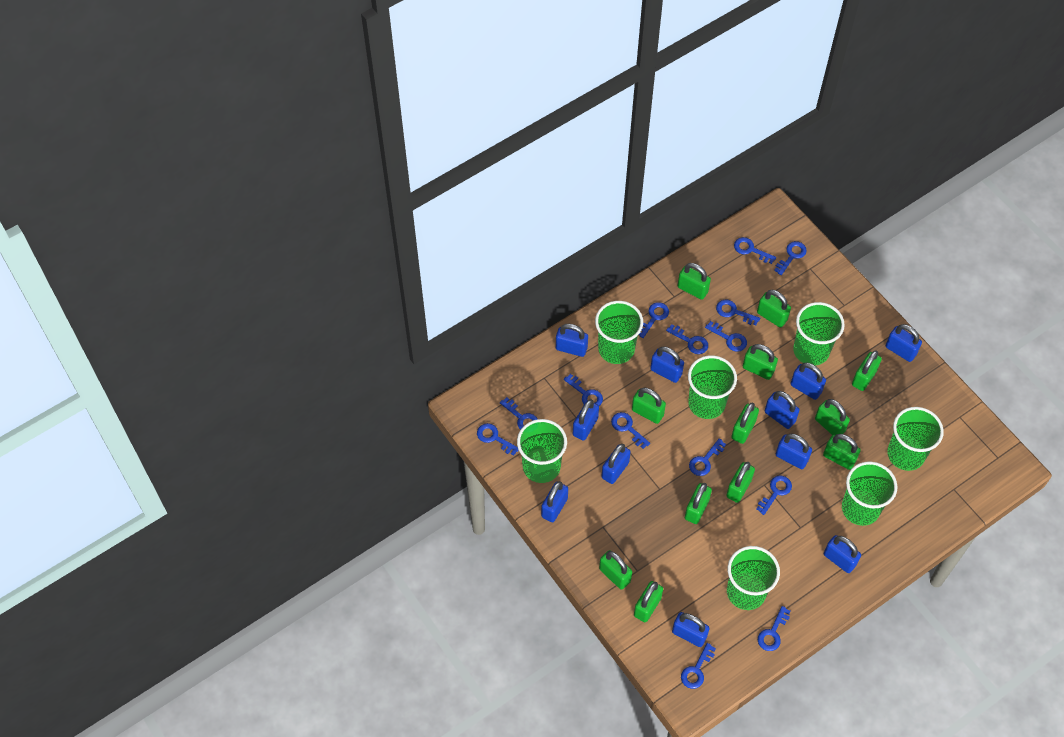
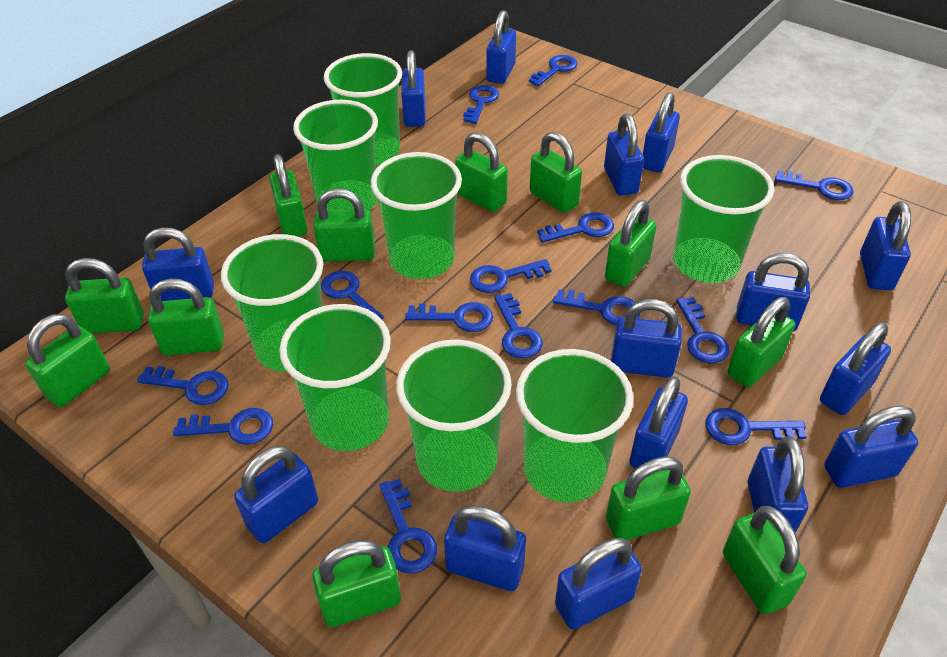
blue padlock: 11 -> 15
green cup: 7 -> 8

